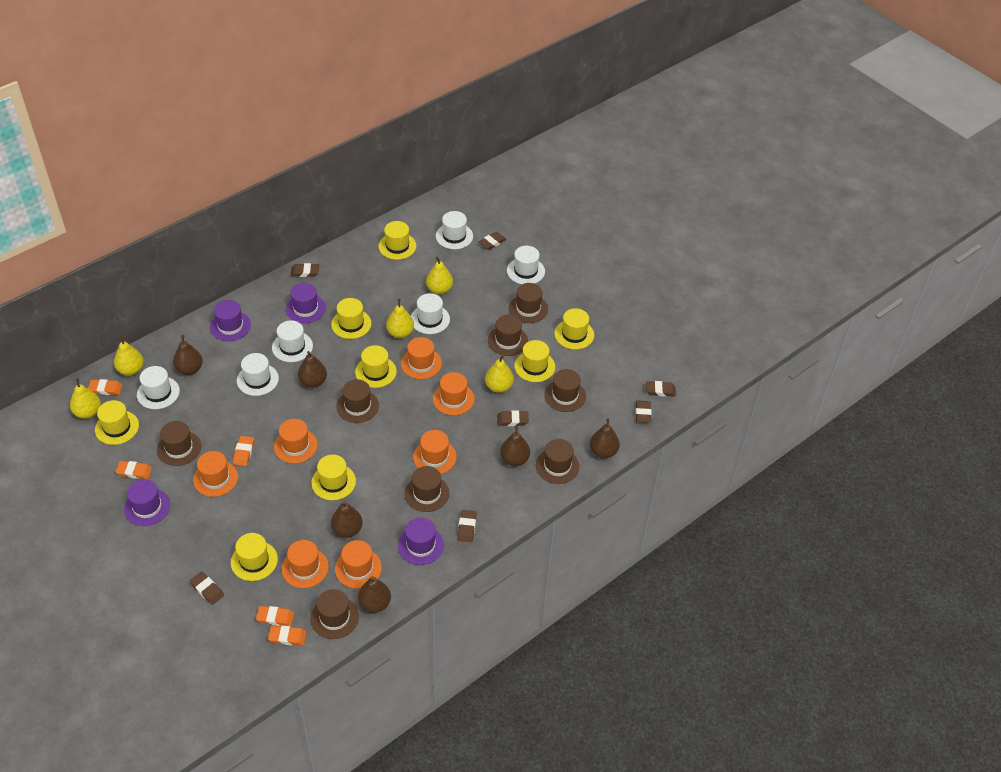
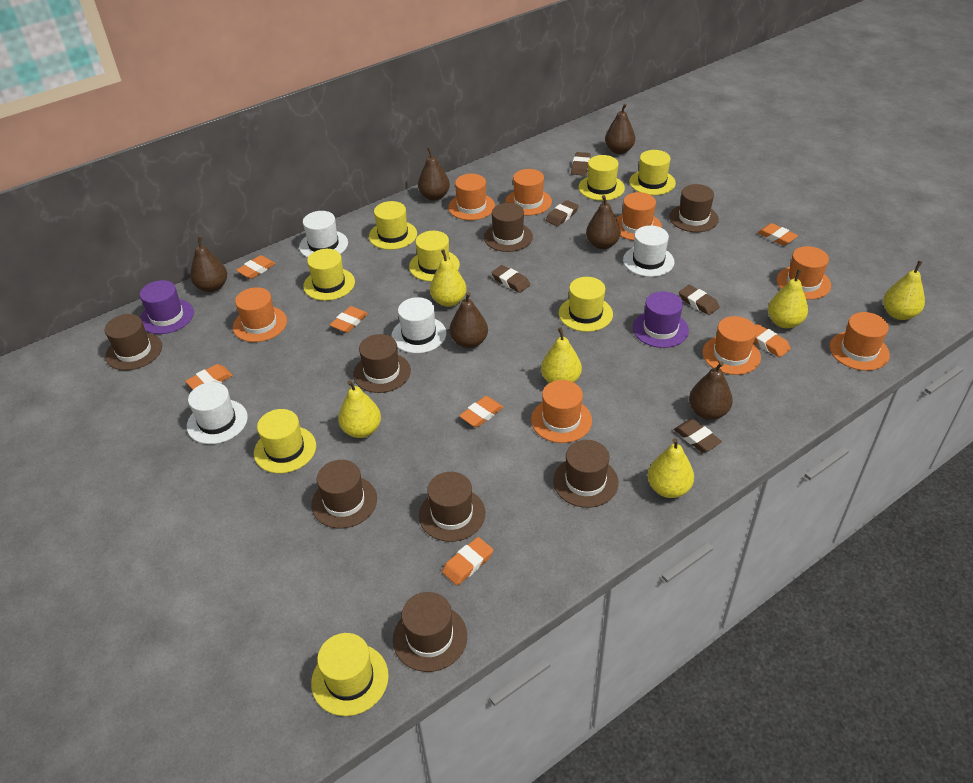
brown eraser: 7 -> 5
orange eraser: 5 -> 7
orange hat: 7 -> 8
purple hat: 4 -> 2
white hat: 6 -> 4
yellow pear: 5 -> 6

